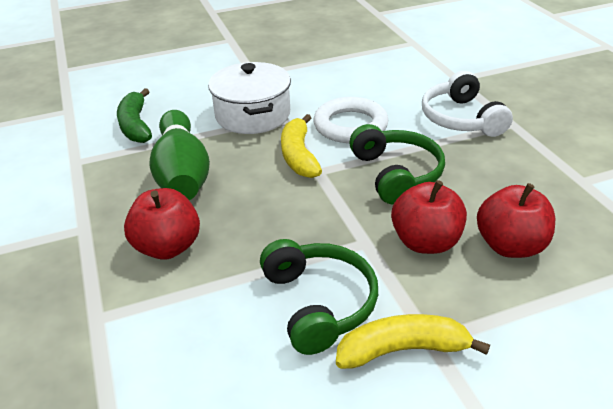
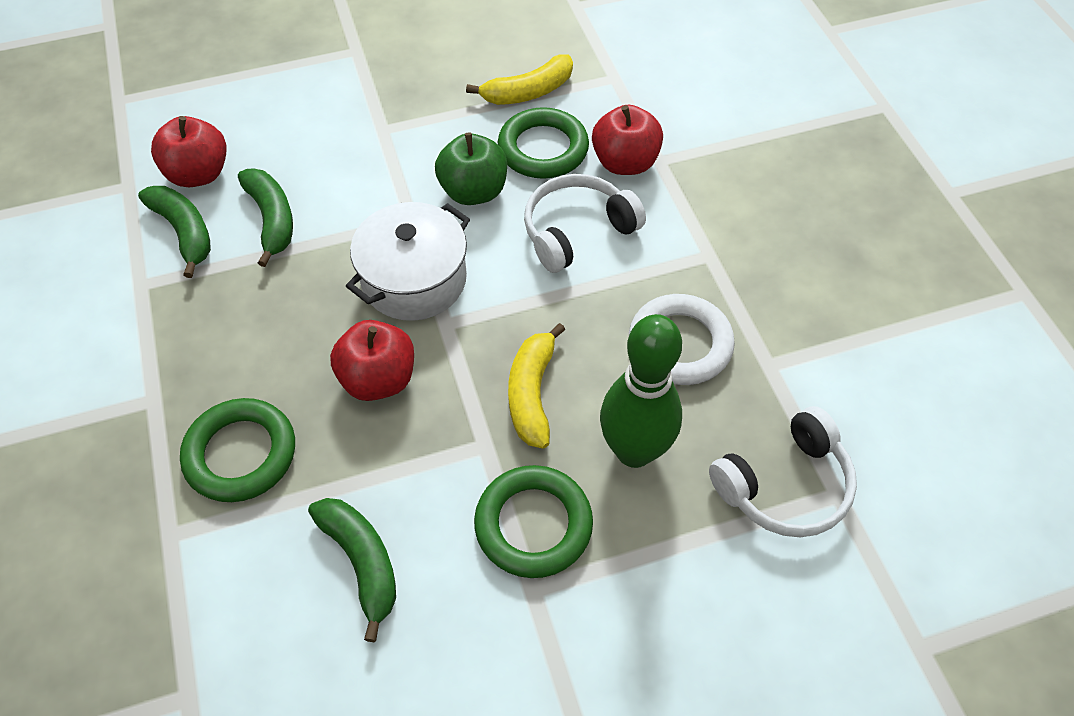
green apple: 0 -> 1
green banana: 1 -> 3
green headphones: 2 -> 0
green ring: 0 -> 3
white headphones: 1 -> 2

